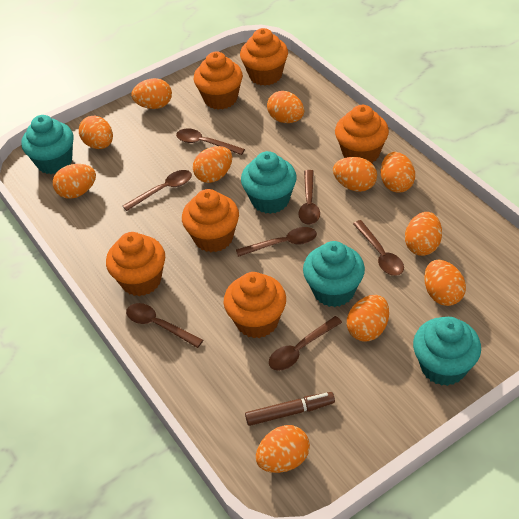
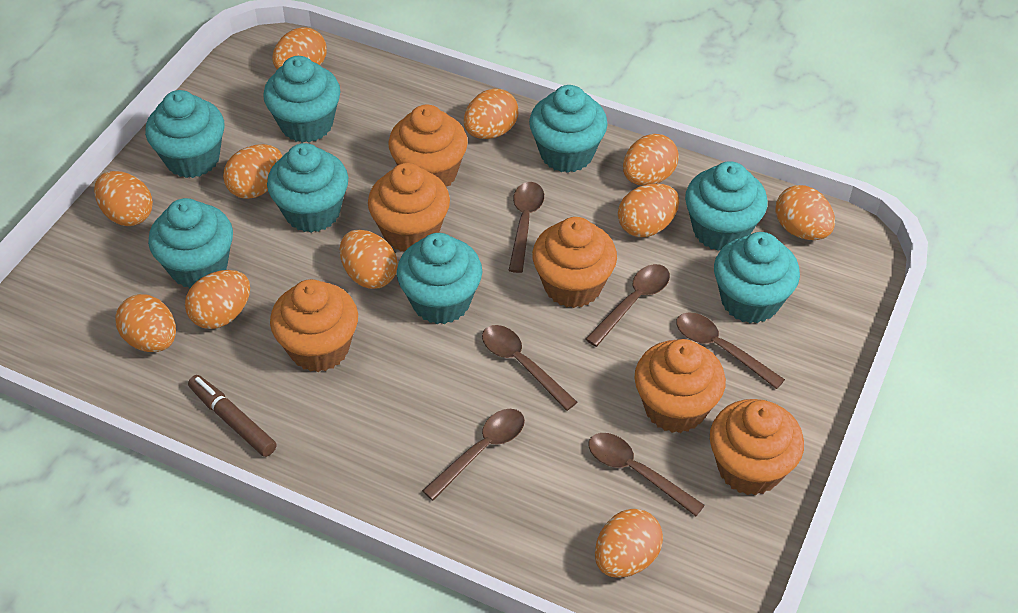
brown spoon: 7 -> 6
turquoise cupcake: 4 -> 8

